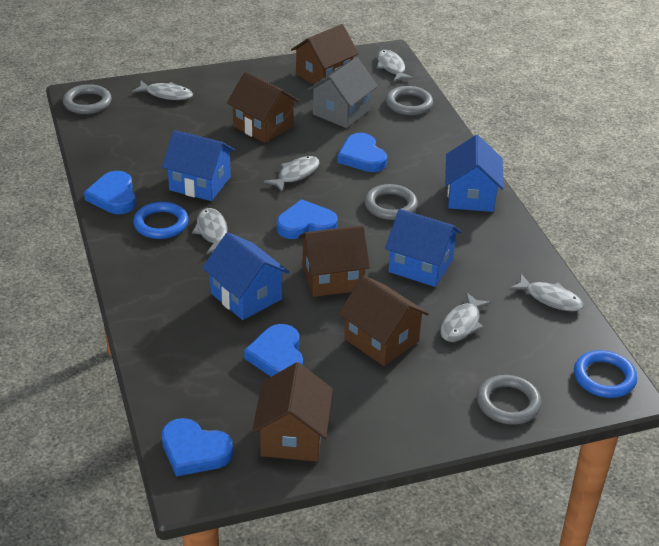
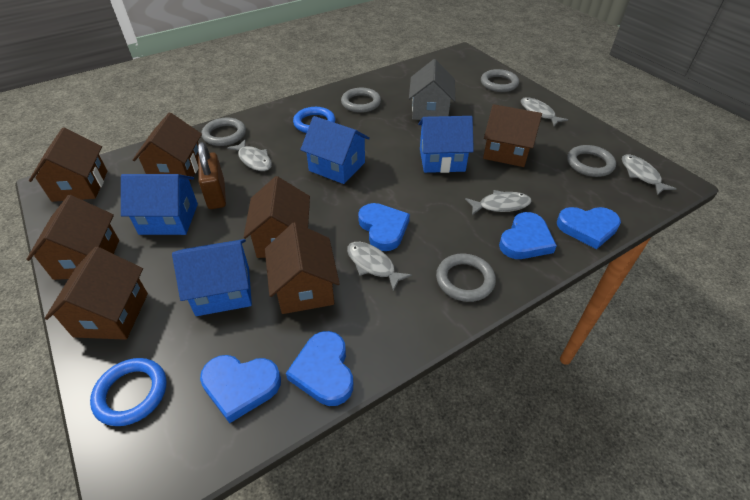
brown house: 5 -> 7
brown padlock: 0 -> 1
grey fish: 6 -> 5
grey ring: 4 -> 5

